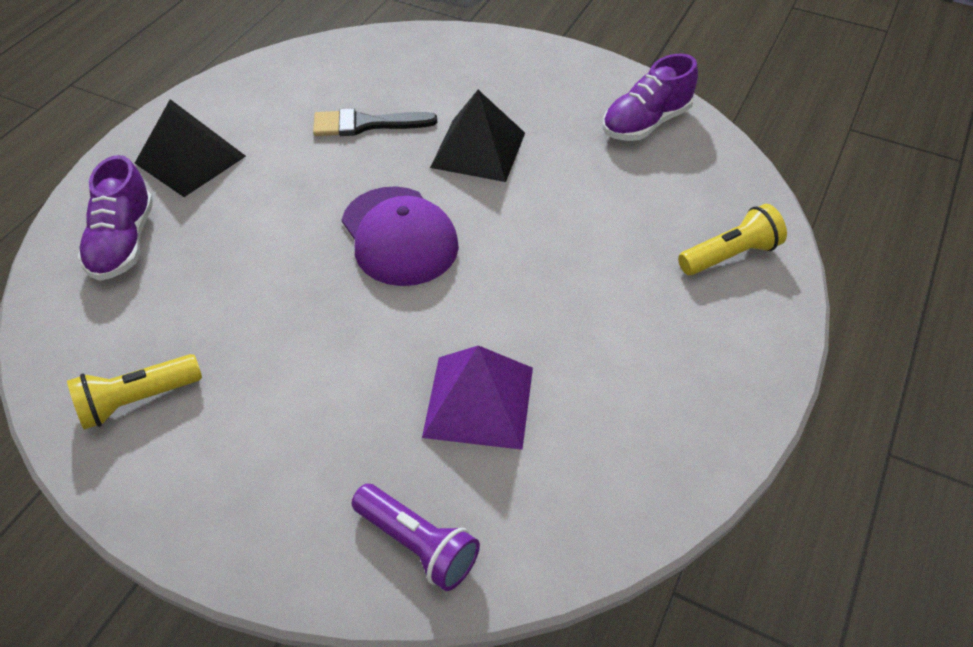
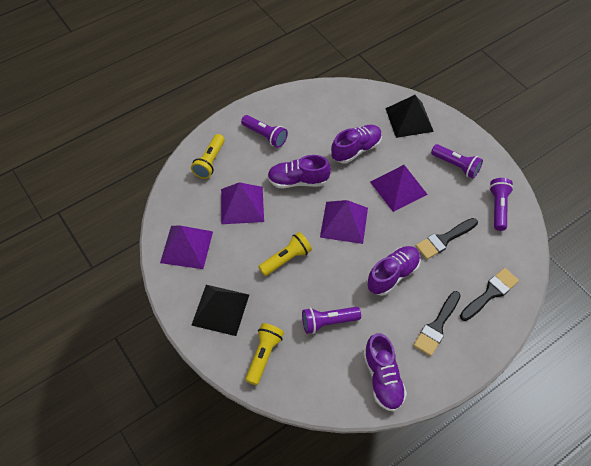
black brush: 1 -> 3
purple cap: 1 -> 0
purple flashlight: 1 -> 4
purple pyramid: 1 -> 4
purple shoe: 2 -> 4
yellow flashlight: 2 -> 3

